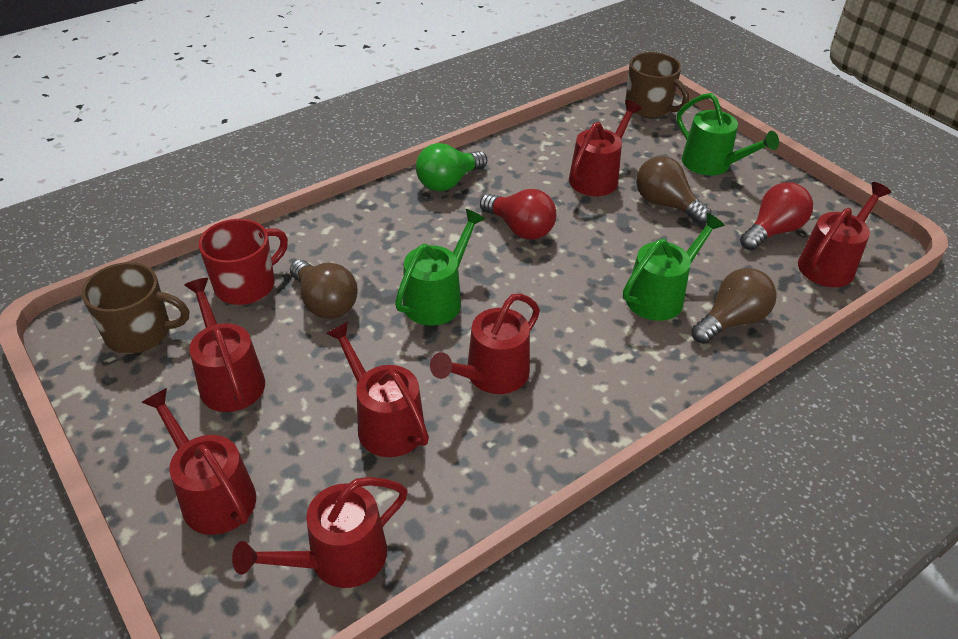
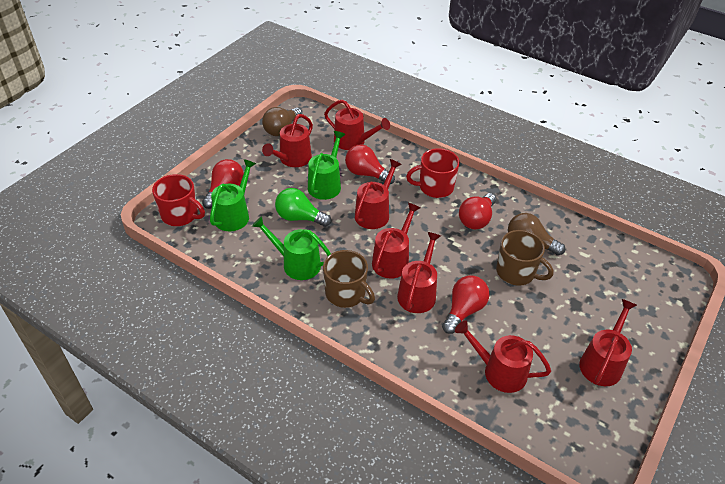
brown light bulb: 3 -> 2
red light bulb: 2 -> 4
red mug: 1 -> 2

